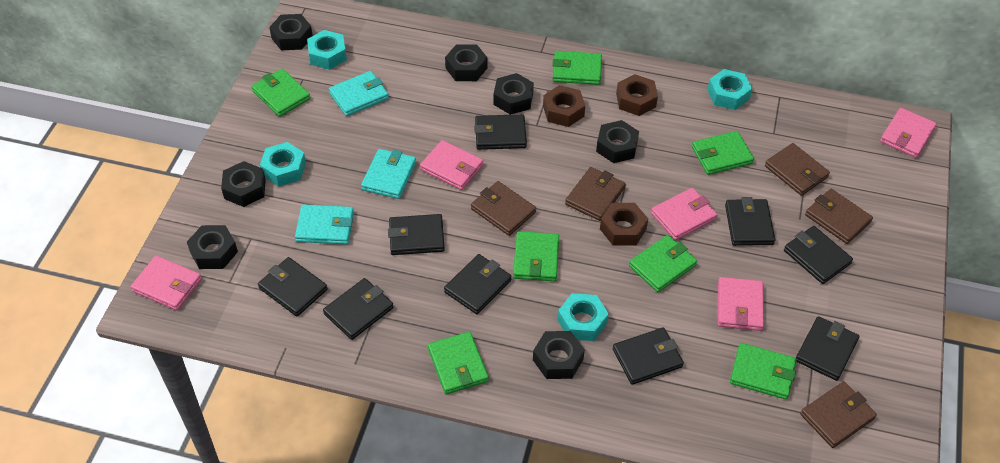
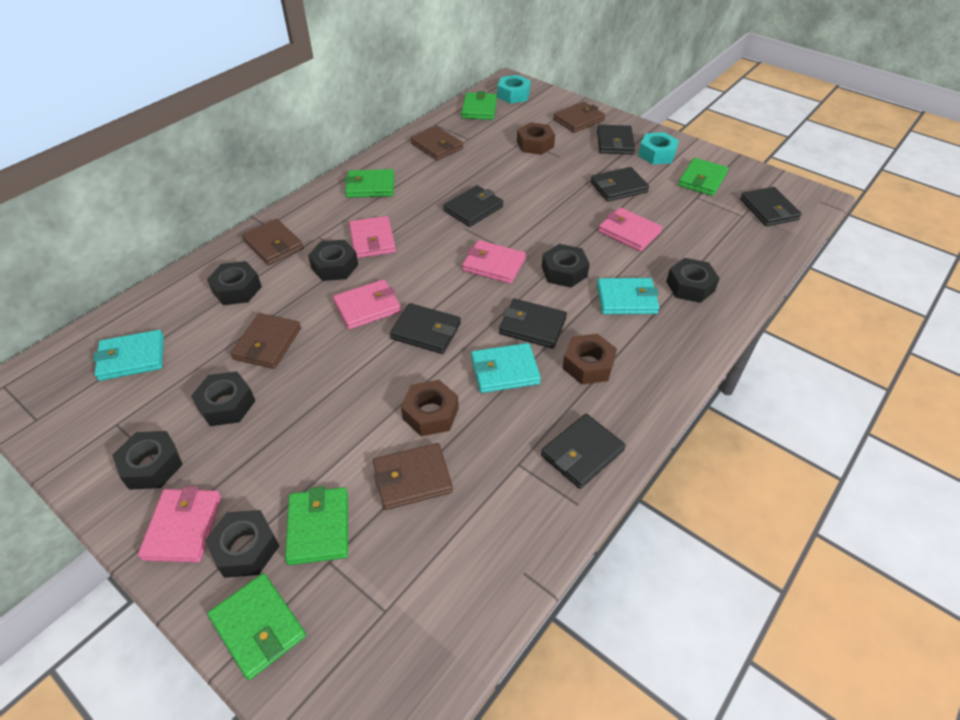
black wallet: 9 -> 7
green wallet: 7 -> 5
turquoise nut: 4 -> 2

